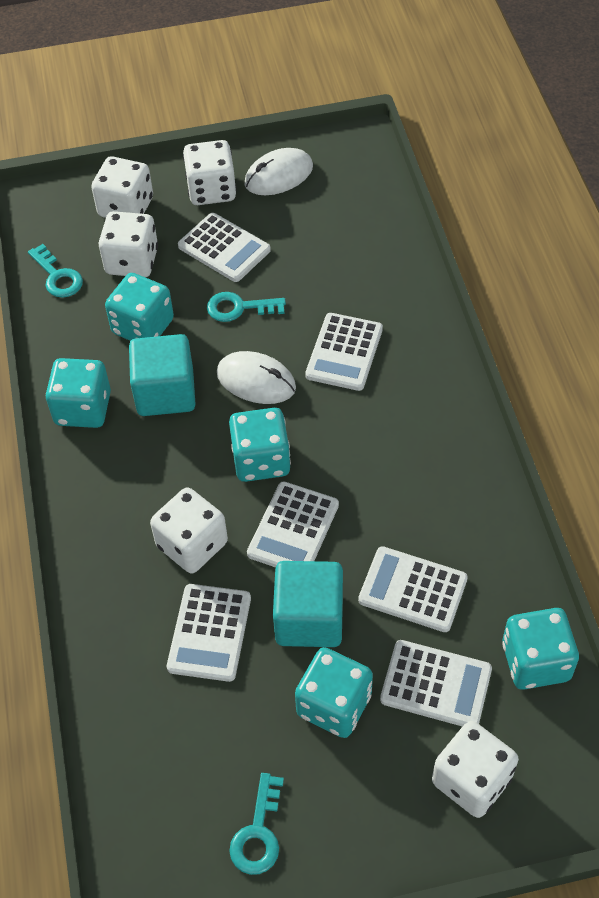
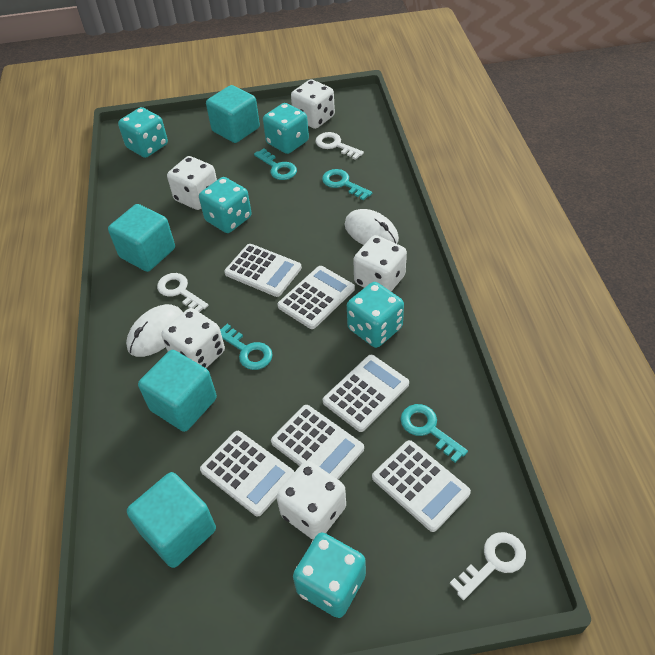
turquoise cube: 2 -> 4
turquoise key: 3 -> 4
white key: 0 -> 3

